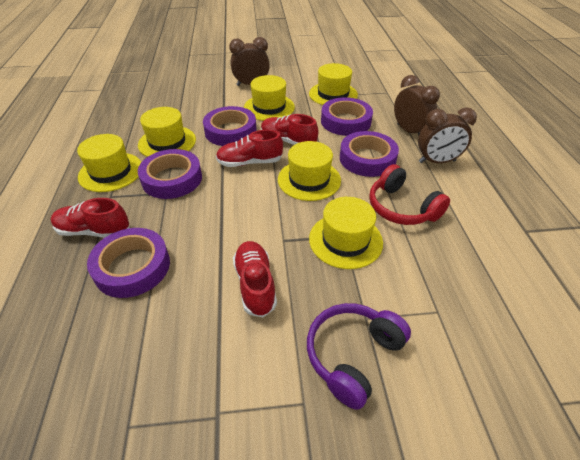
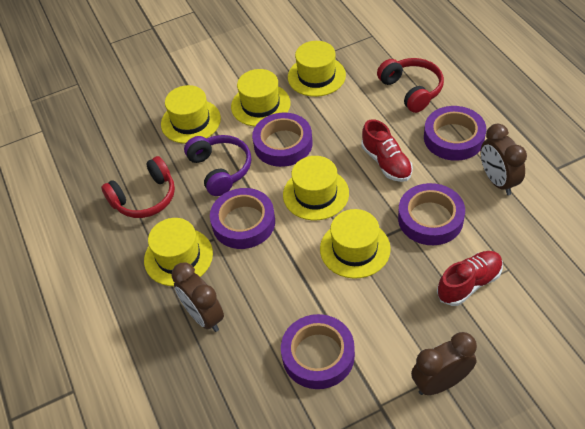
red headphones: 1 -> 2
red shoe: 4 -> 2

